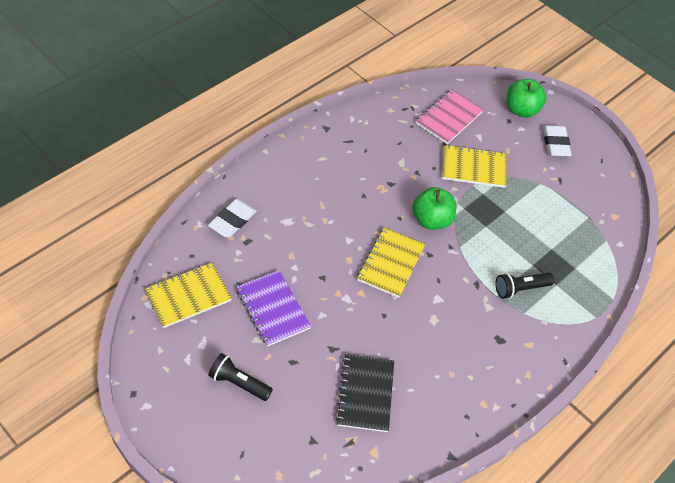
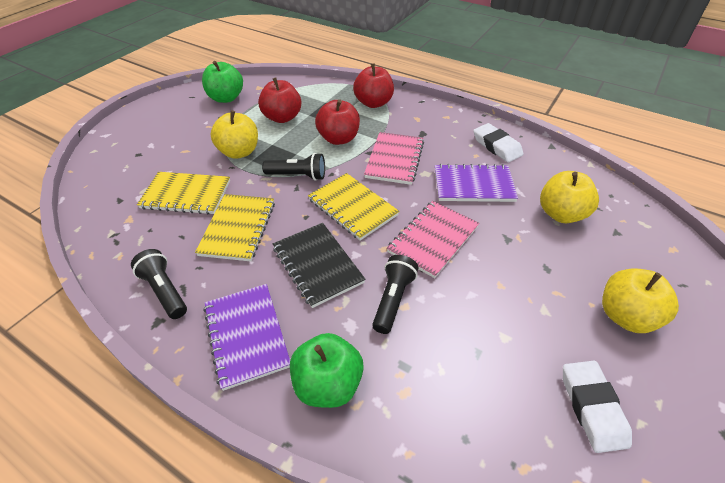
black flashlight: 2 -> 3
pink notebook: 1 -> 2
purple notebook: 1 -> 2
red apple: 0 -> 3
yellow apple: 0 -> 3

